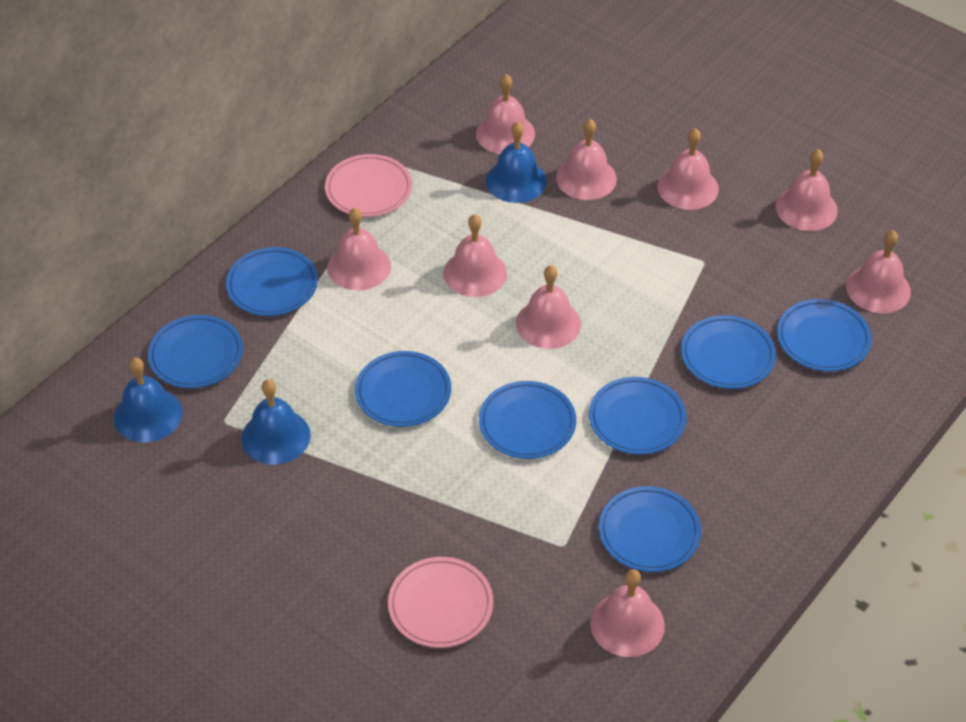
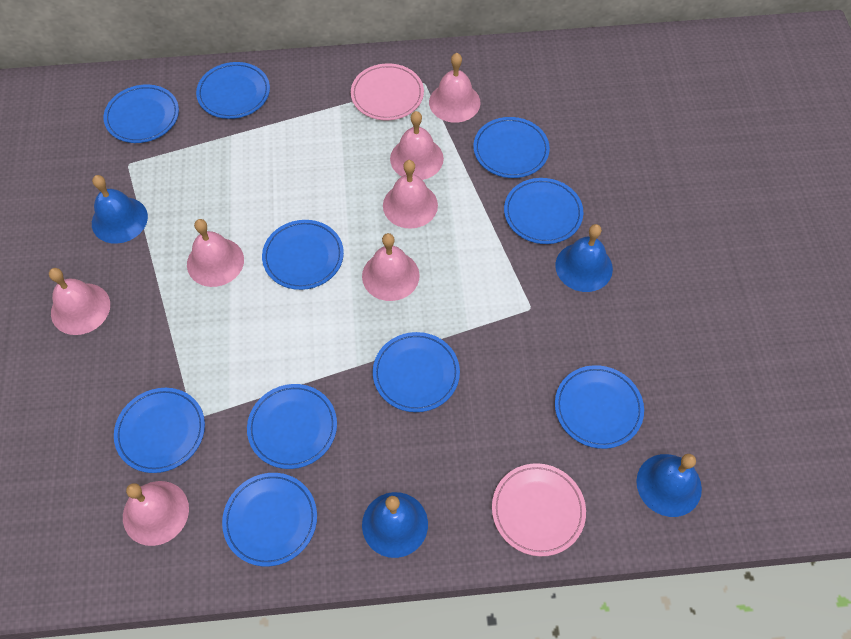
blue bell: 3 -> 4
blue plate: 8 -> 10
pink bell: 9 -> 7

